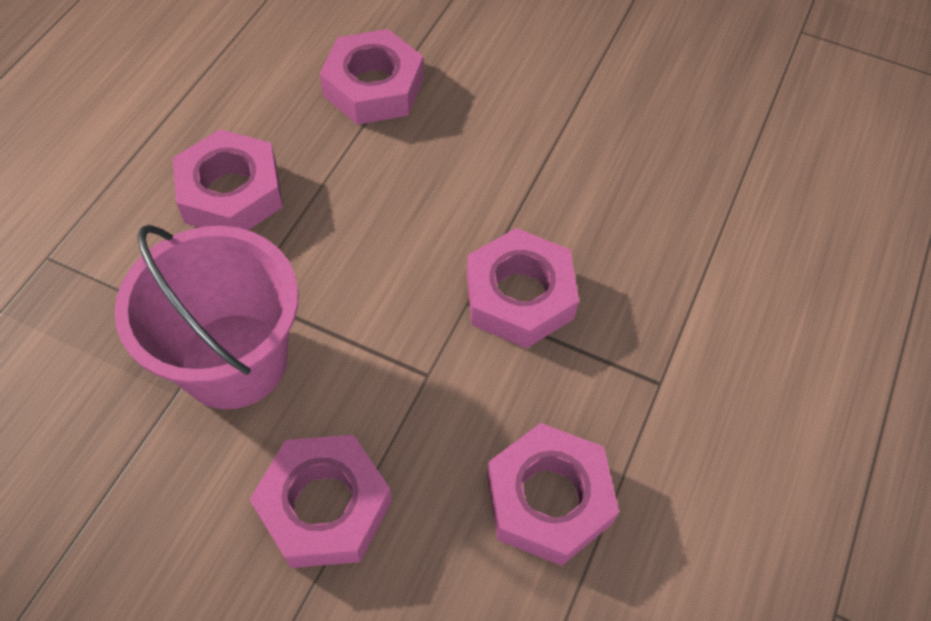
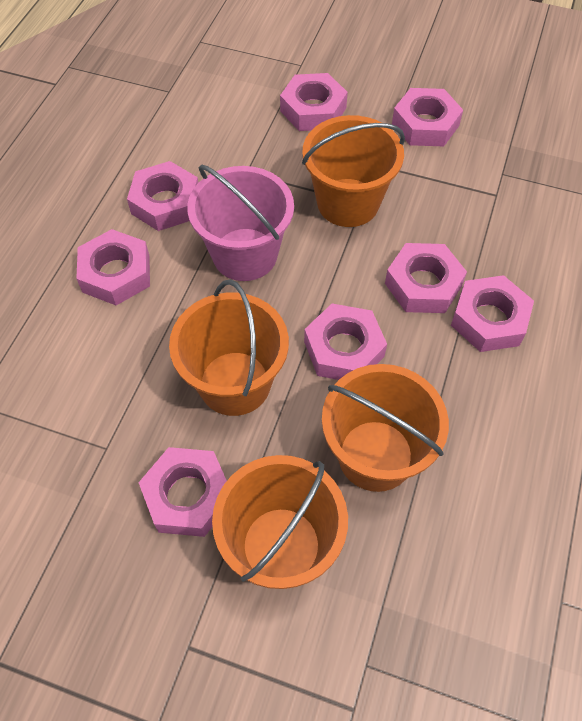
orange bucket: 0 -> 4
pink nut: 5 -> 8

